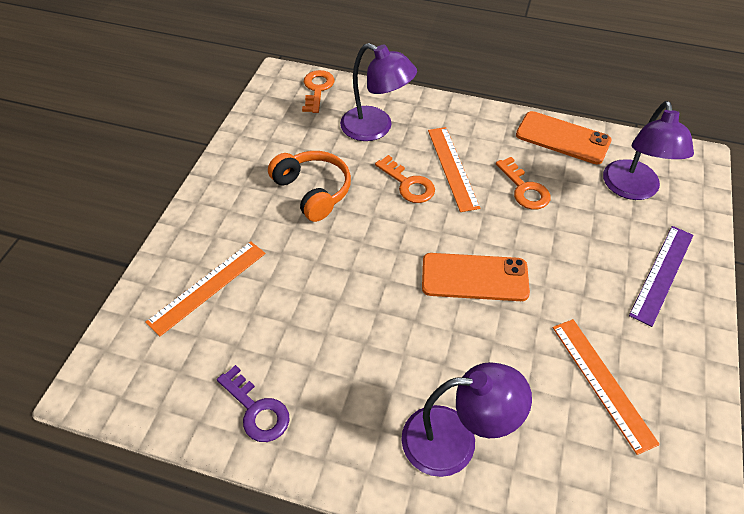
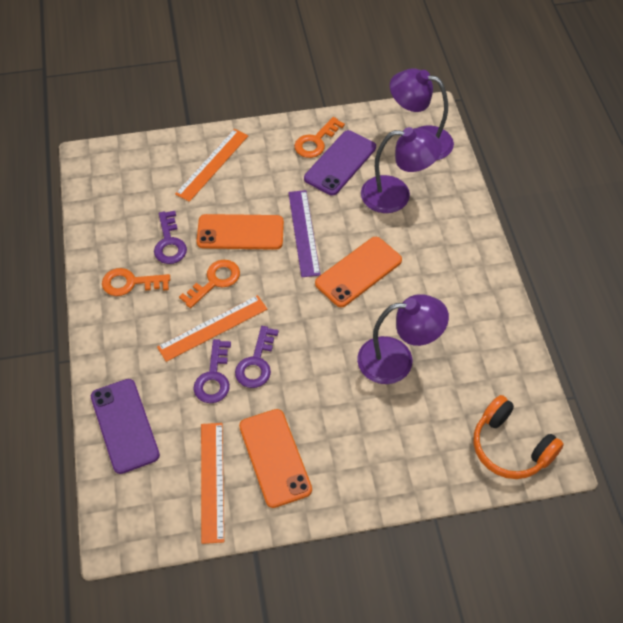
orange phone: 2 -> 3
purple key: 1 -> 3
purple phone: 0 -> 2

